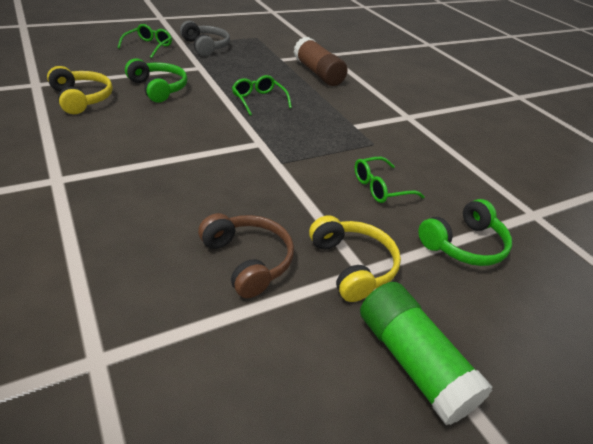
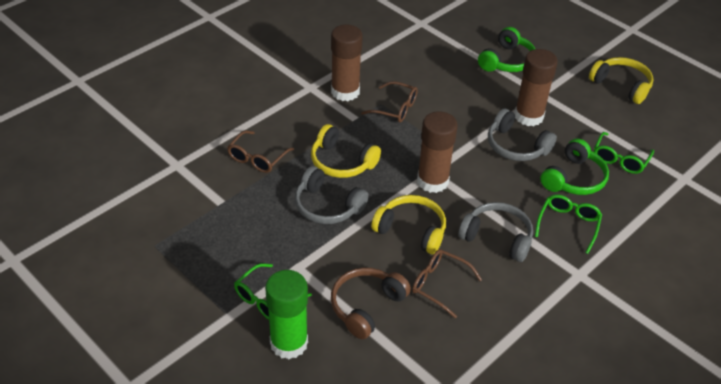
brown glasses: 0 -> 3
brown glue stick: 1 -> 3
grey headphones: 1 -> 3
yellow headphones: 2 -> 3

